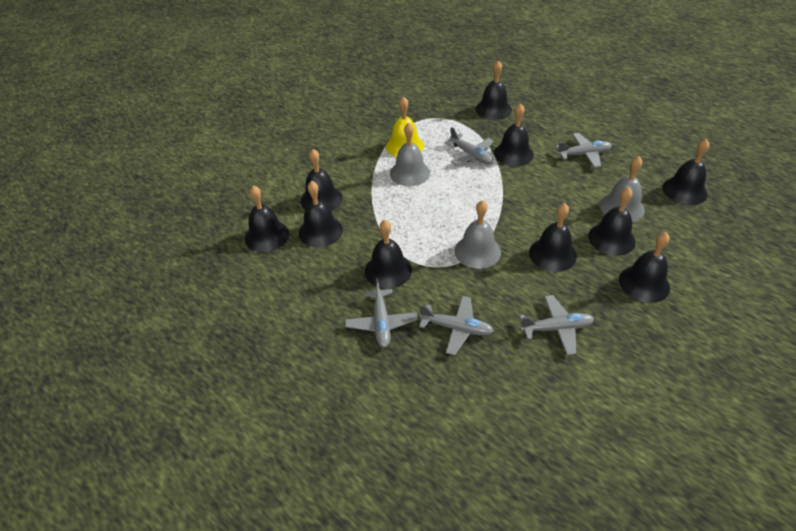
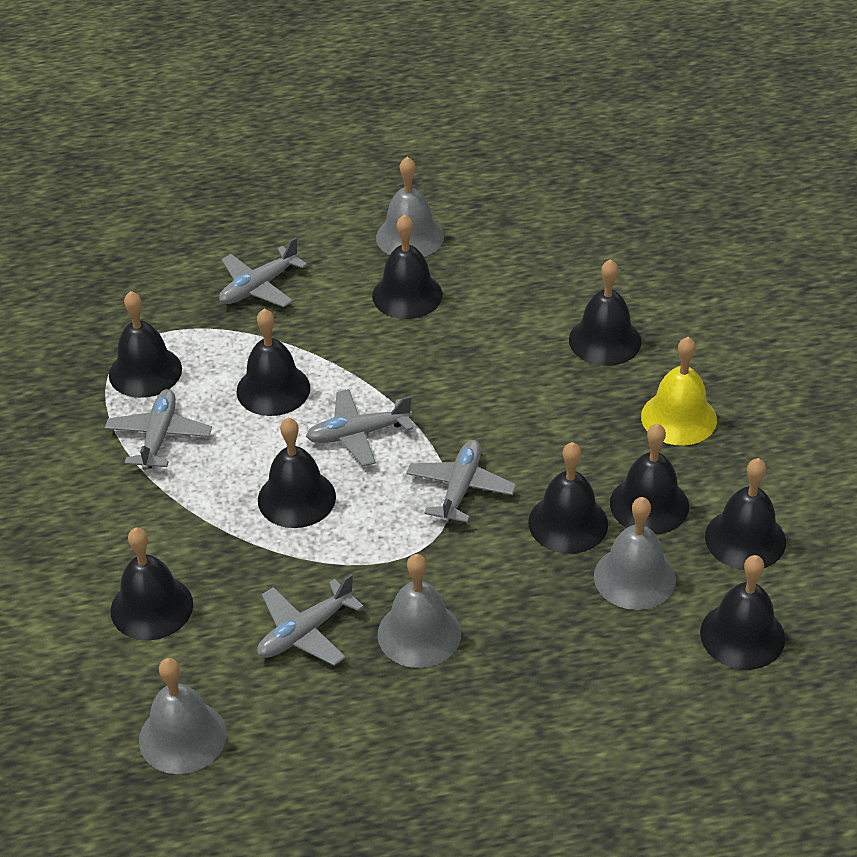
grey bell: 3 -> 4

